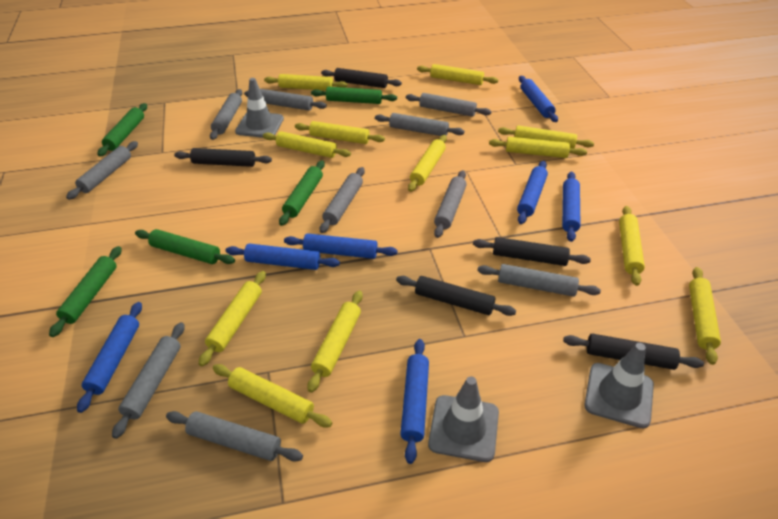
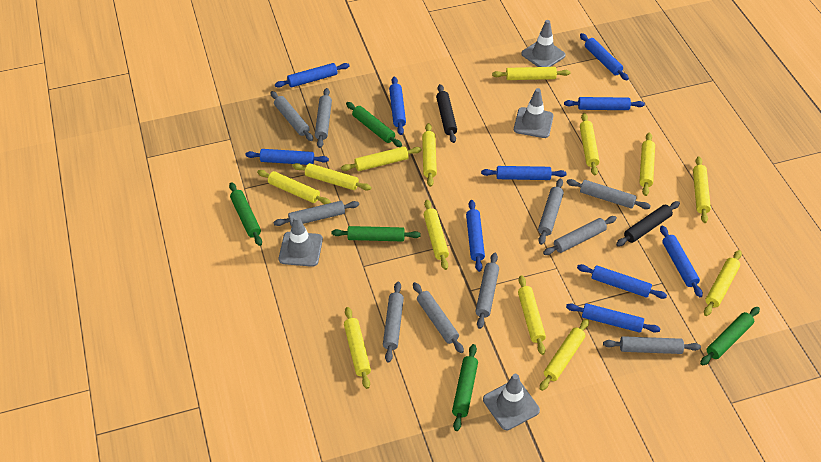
black rolling pin: 5 -> 2
blue rolling pin: 7 -> 10
grey traffic cone: 3 -> 4
yellow rolling pin: 12 -> 13

